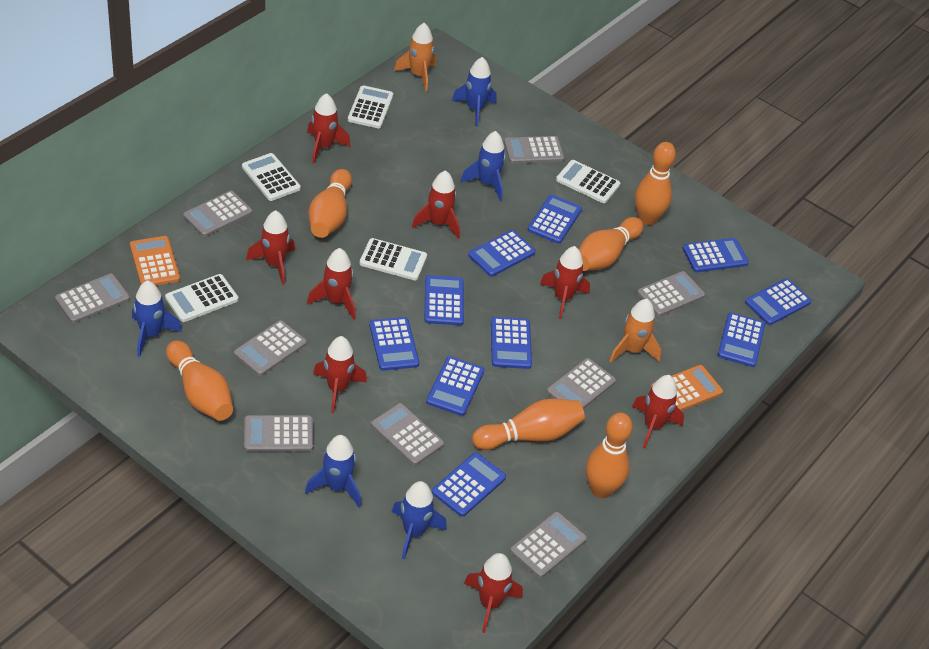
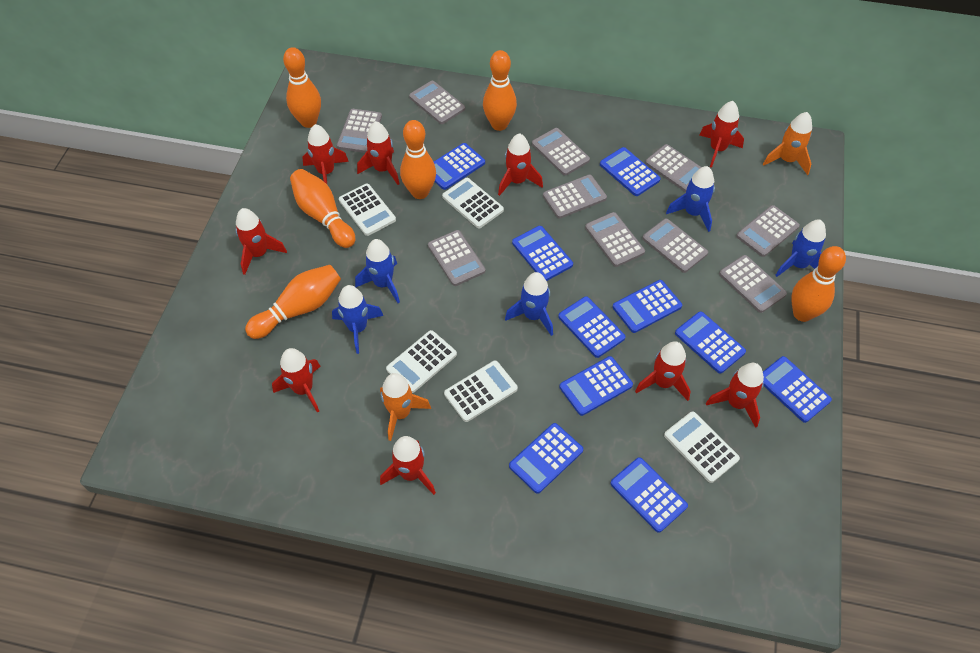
grey calculator: 9 -> 10
orange calculator: 2 -> 0
red rocket: 8 -> 9

